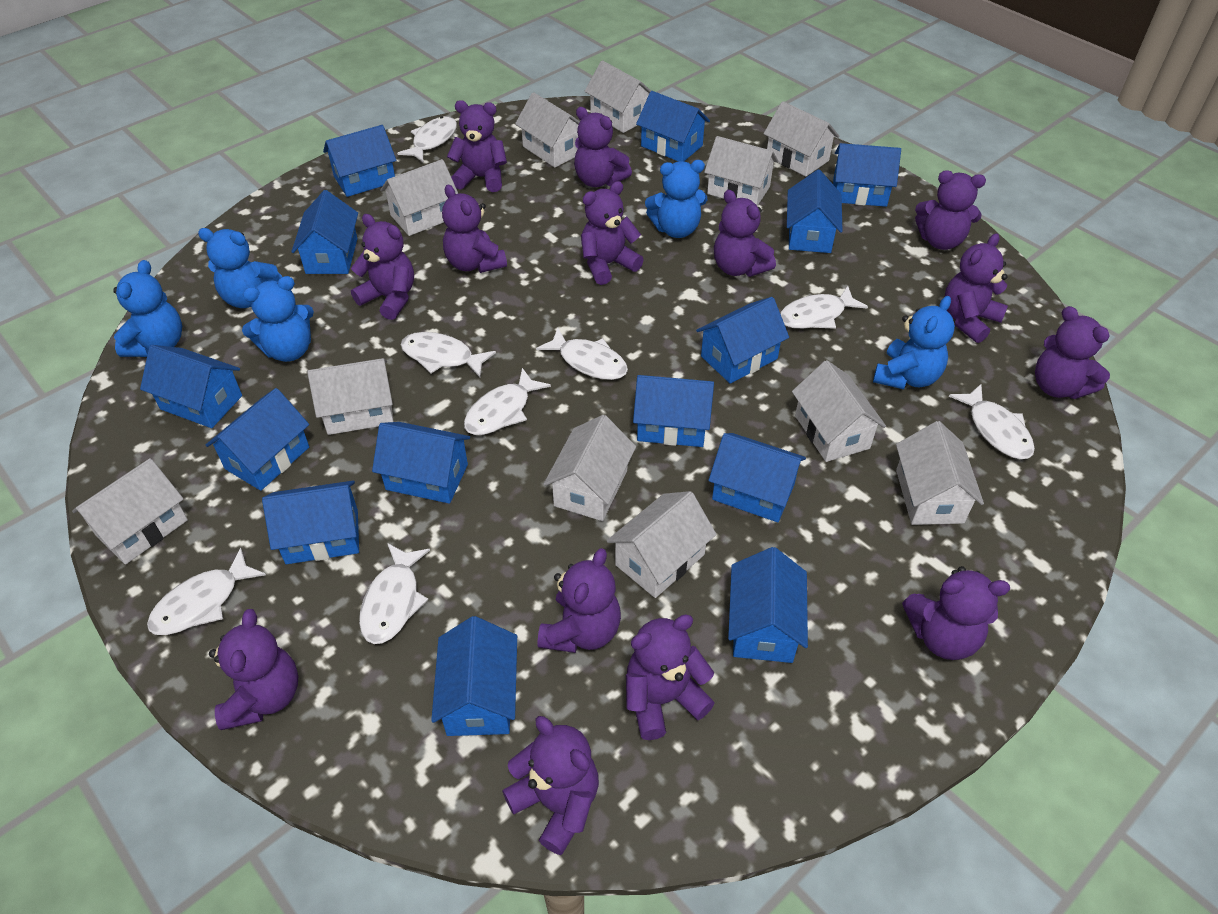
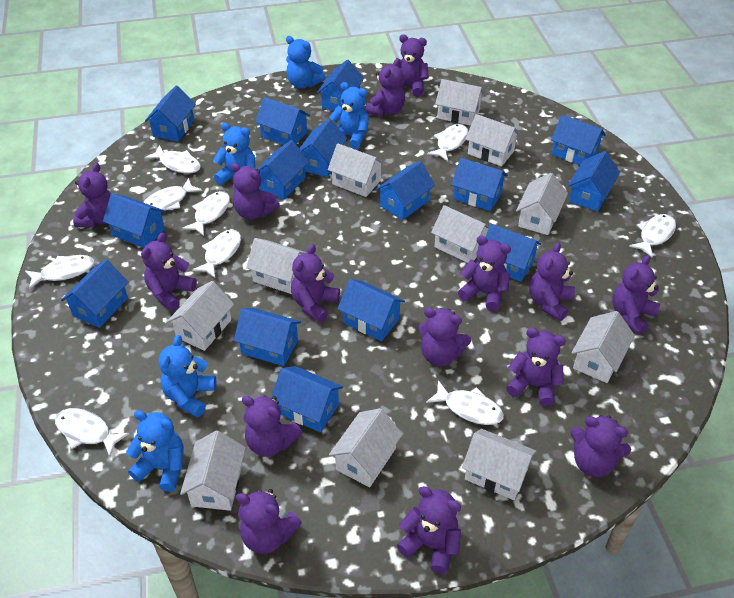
blue house: 14 -> 15
purple teddy bear: 14 -> 15
white fish: 8 -> 9

